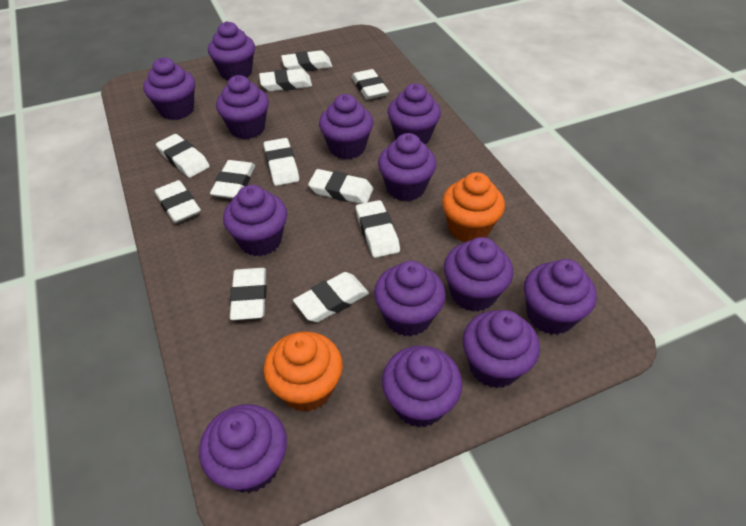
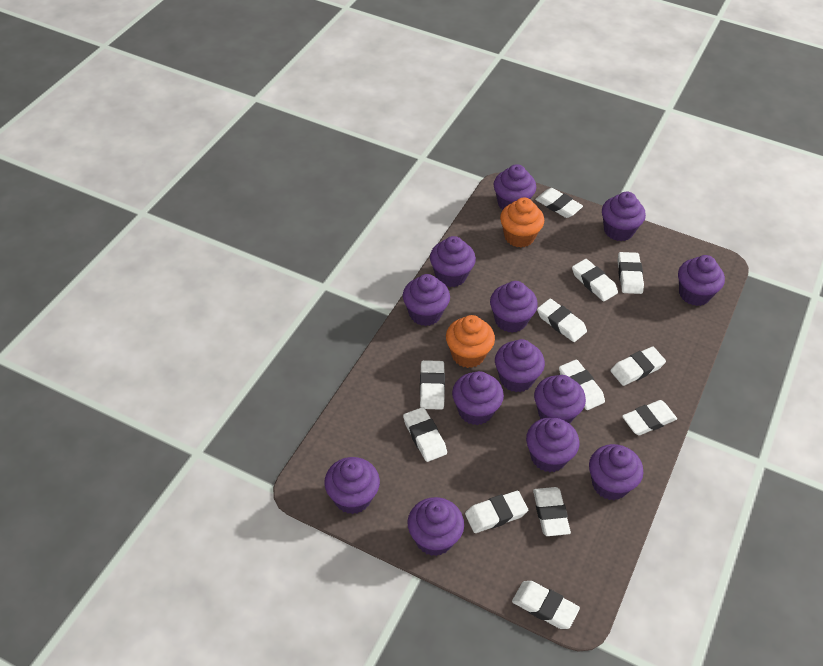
white eraser: 11 -> 12

